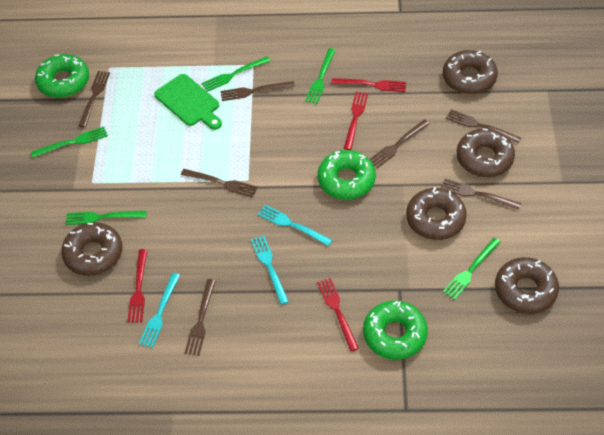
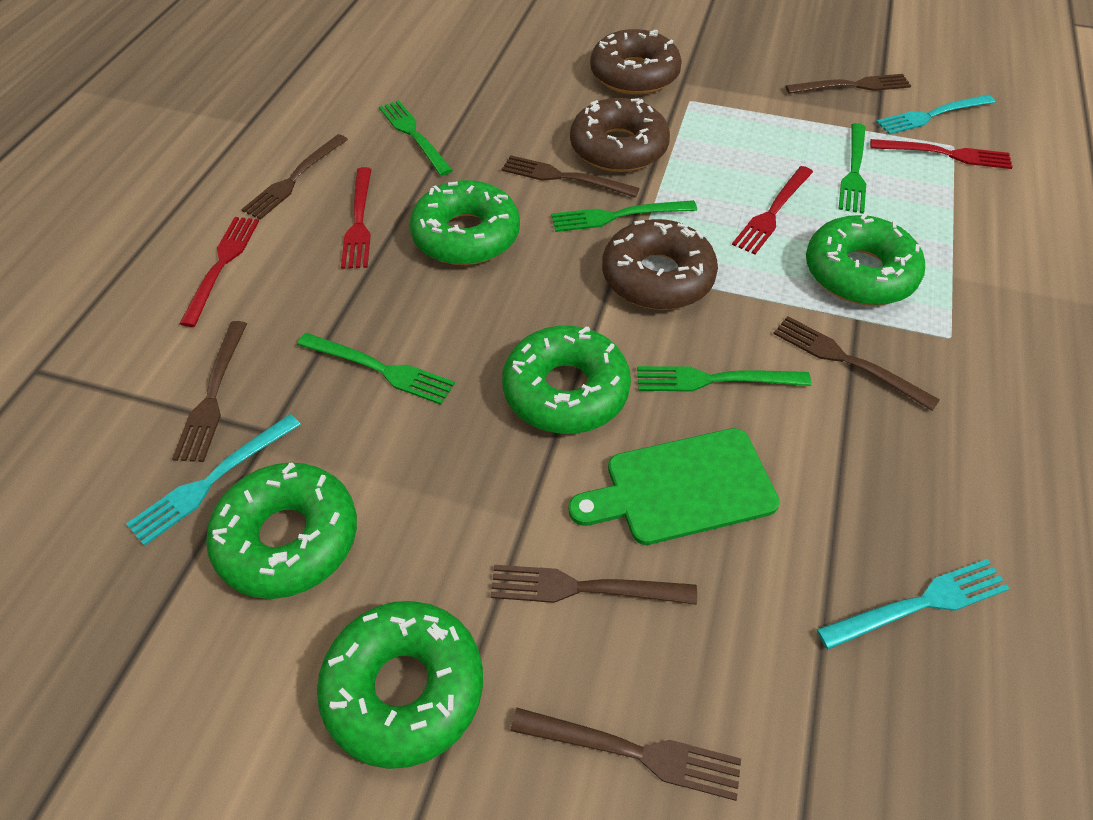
brown donut: 5 -> 3
green donut: 3 -> 5

